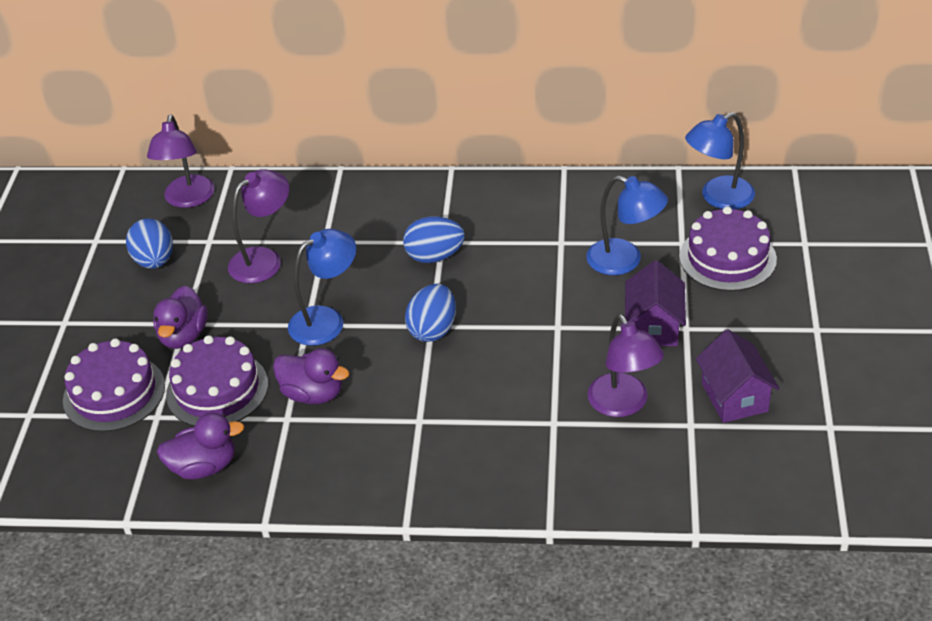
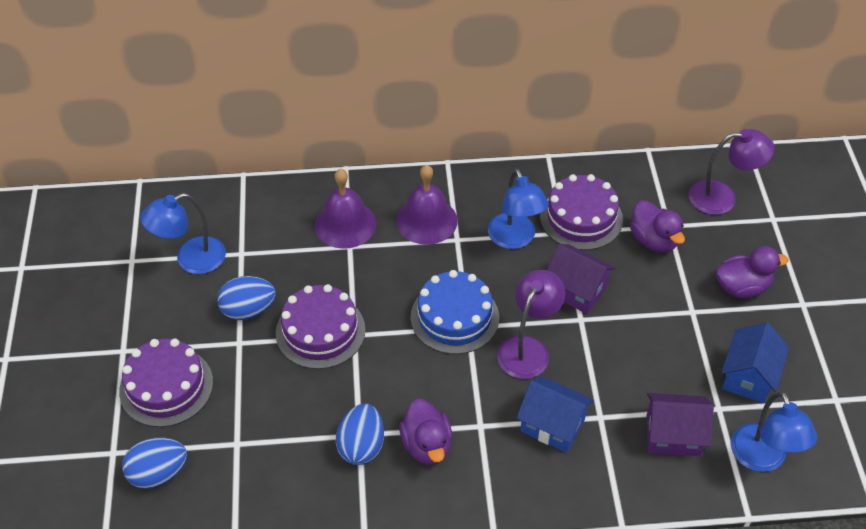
blue cake: 0 -> 1
blue house: 0 -> 2
purple bell: 0 -> 2
purple lamp: 3 -> 2

